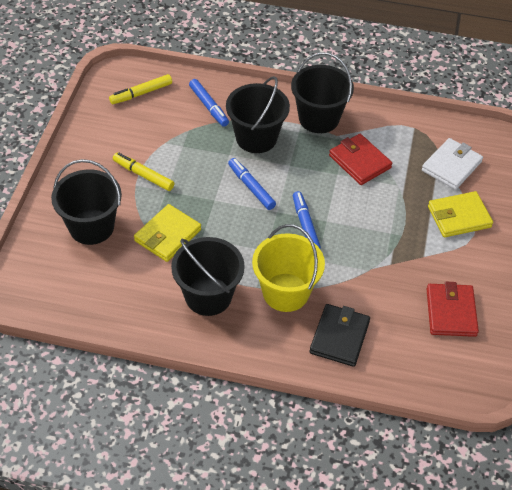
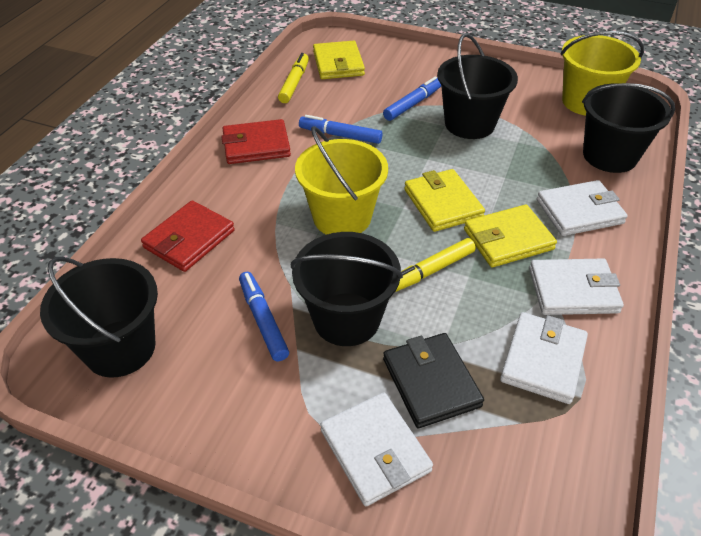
white wallet: 1 -> 4
yellow bucket: 1 -> 2
yellow wallet: 2 -> 3

